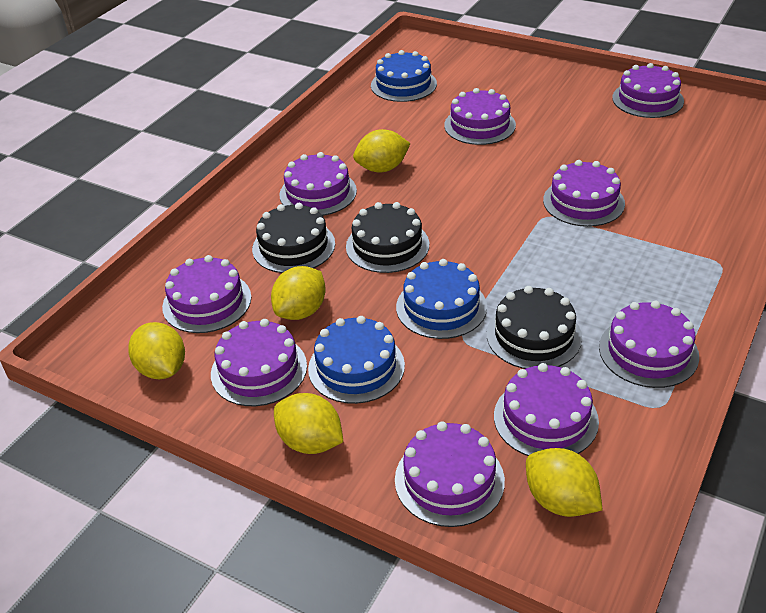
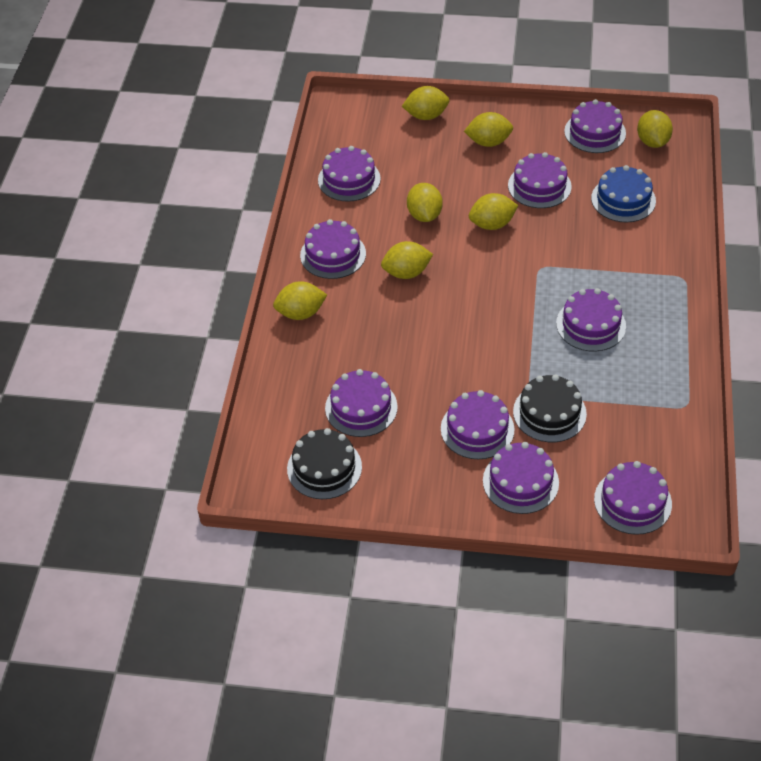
black cake: 3 -> 2
blue cake: 3 -> 1
yellow lemon: 5 -> 7

